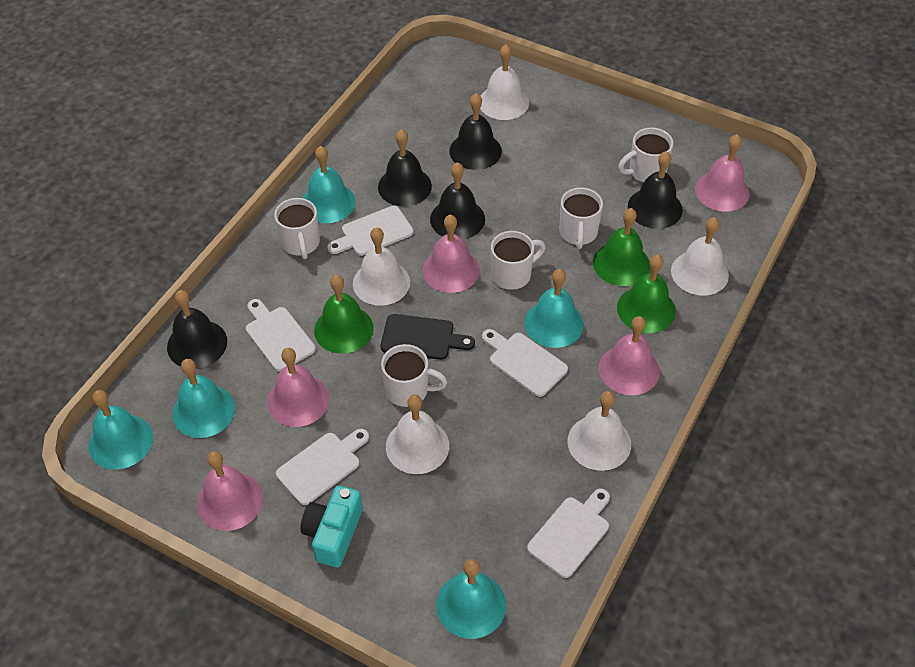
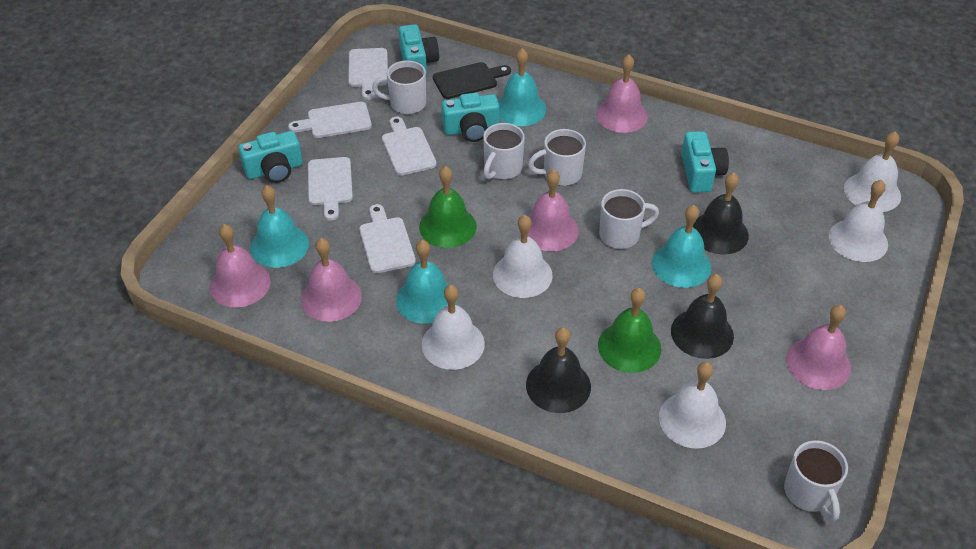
black bell: 5 -> 3
green bell: 3 -> 2
turquoise bell: 5 -> 4
turquoise camera: 1 -> 4

